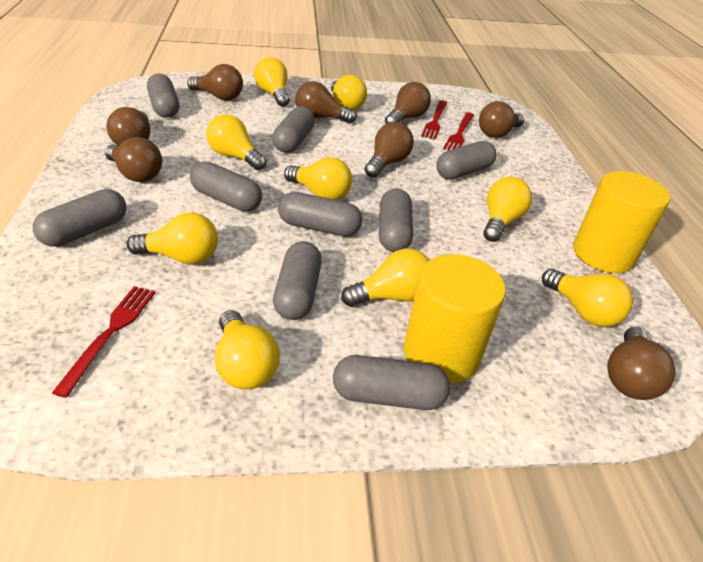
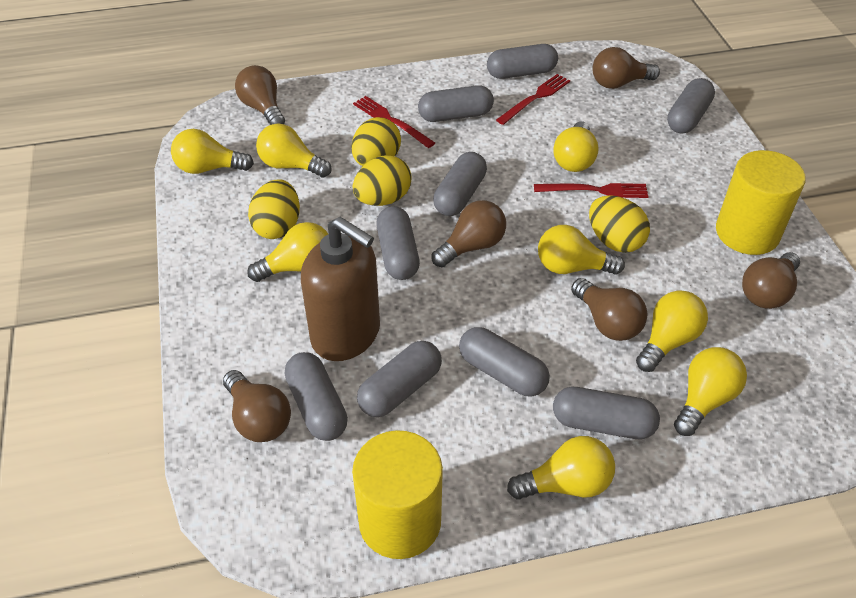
brown light bulb: 8 -> 6
brown soap dispenser: 0 -> 1
yellow egg: 0 -> 4
yellow light bulb: 9 -> 8

